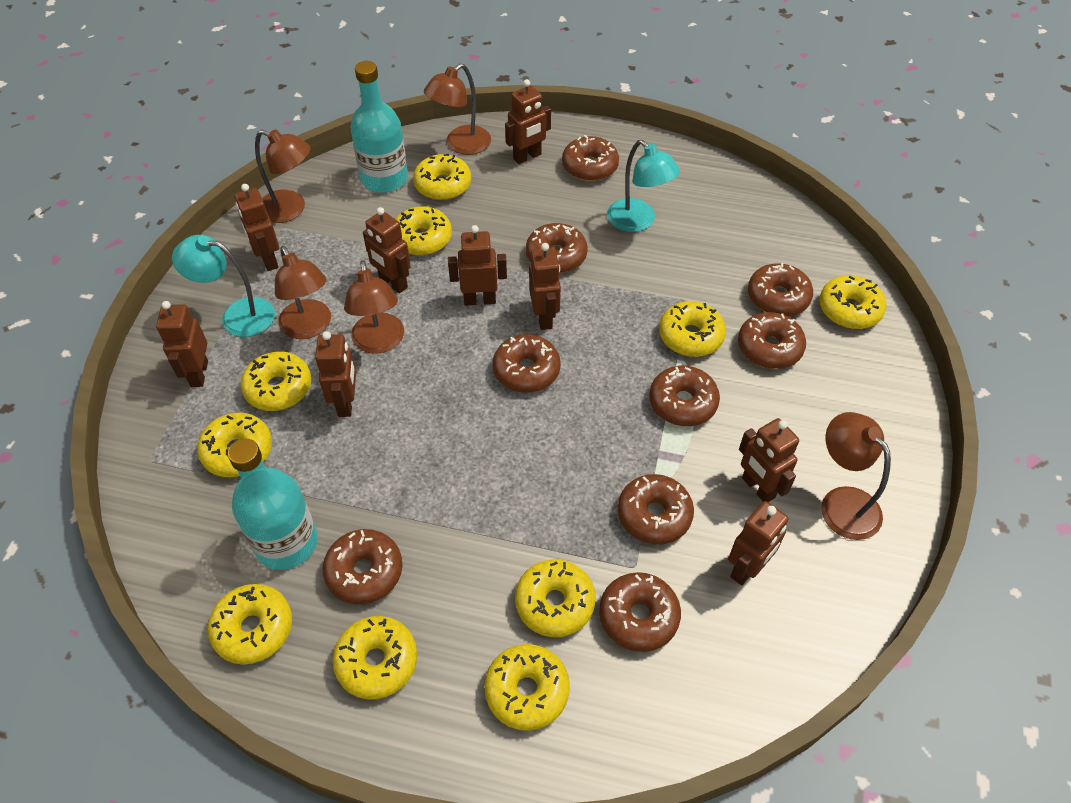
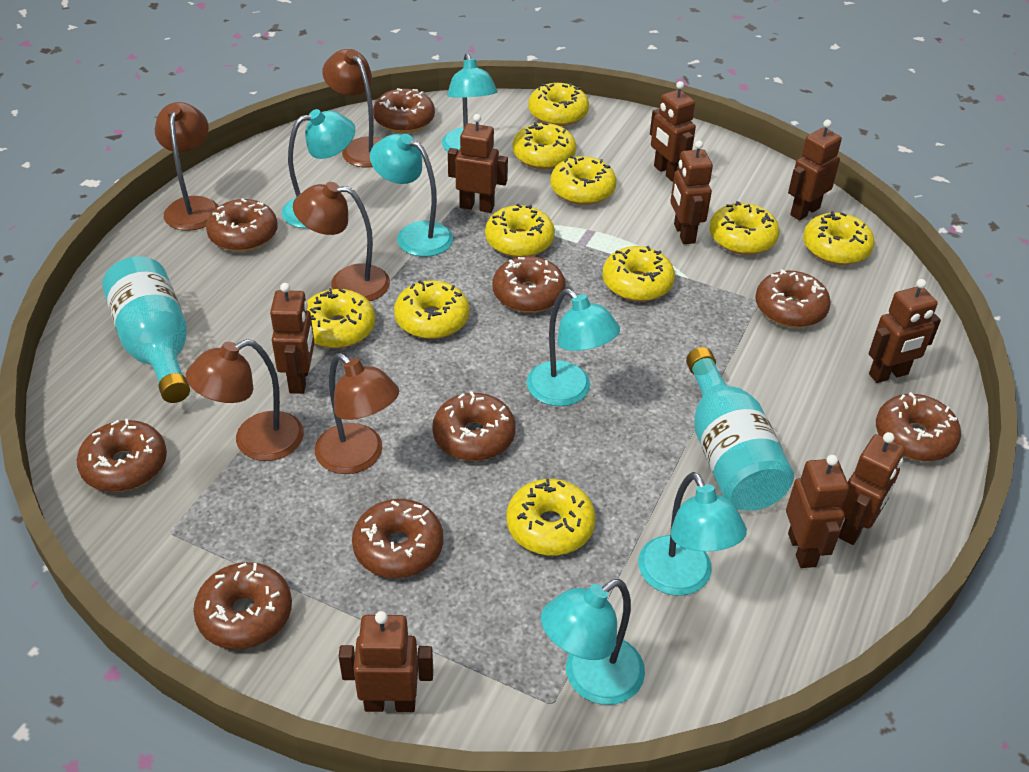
turquoise lamp: 2 -> 6

